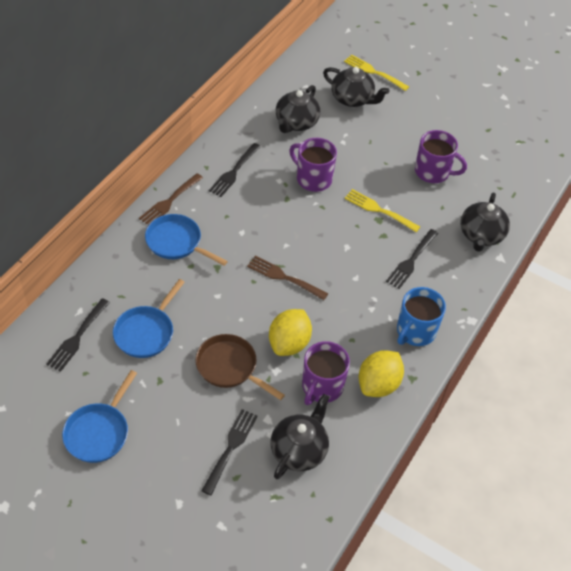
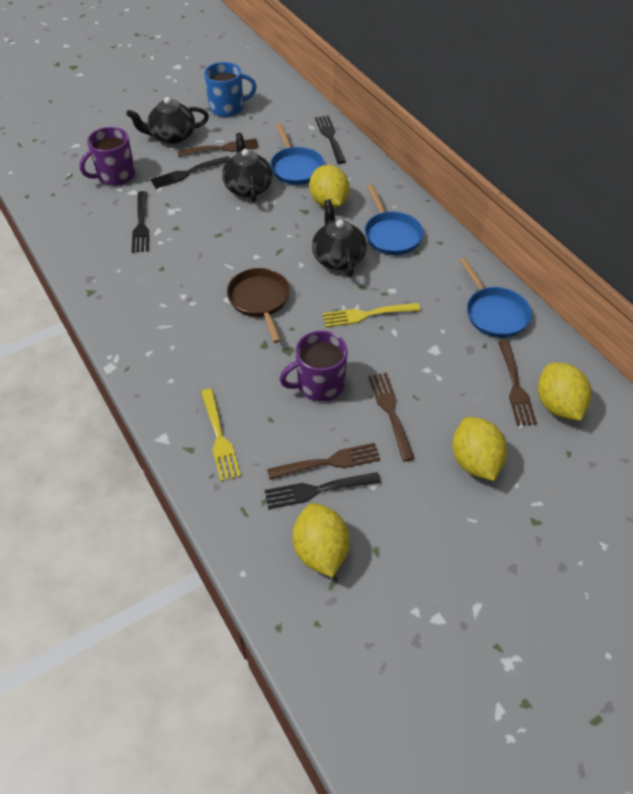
black teapot: 4 -> 3
brown fork: 2 -> 4
purple mug: 3 -> 2
yellow lemon: 2 -> 4

